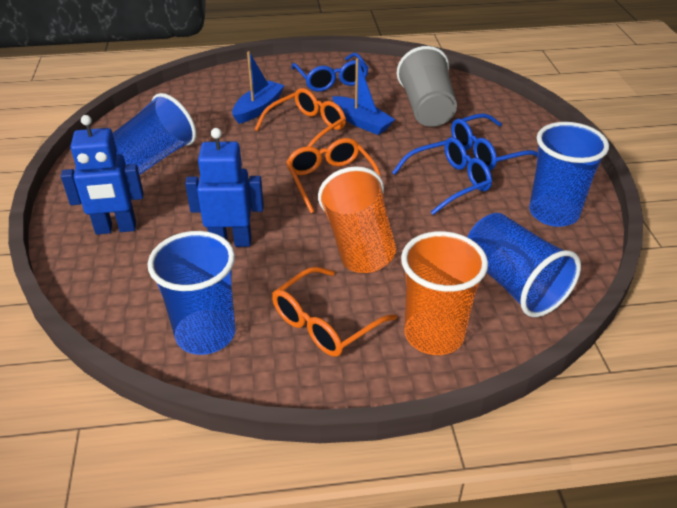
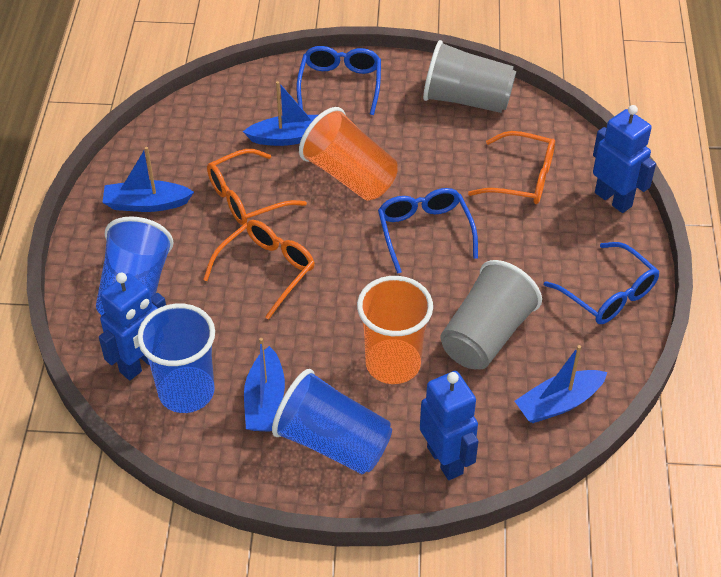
blue boat: 2 -> 4
blue cup: 4 -> 3
blue robot: 2 -> 3
grey cup: 1 -> 2

